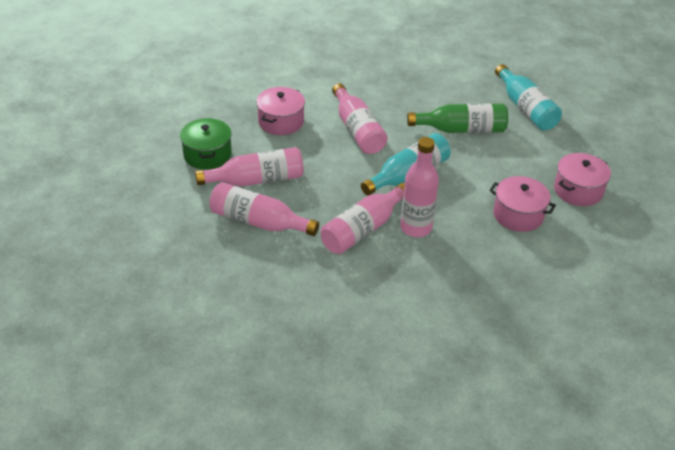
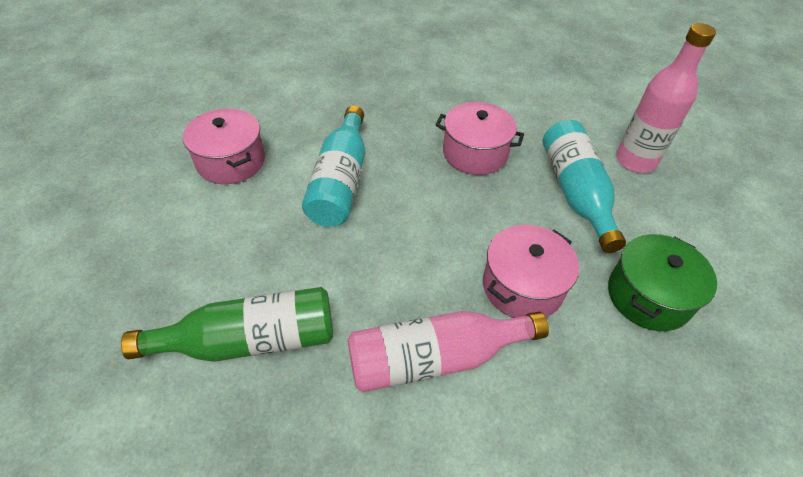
pink bottle: 5 -> 2

